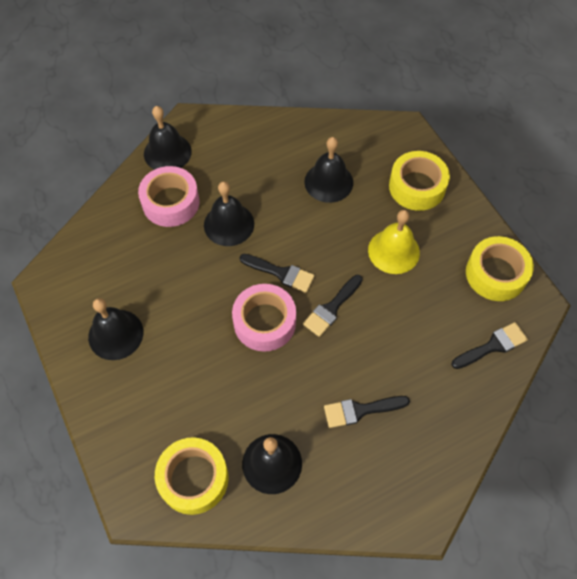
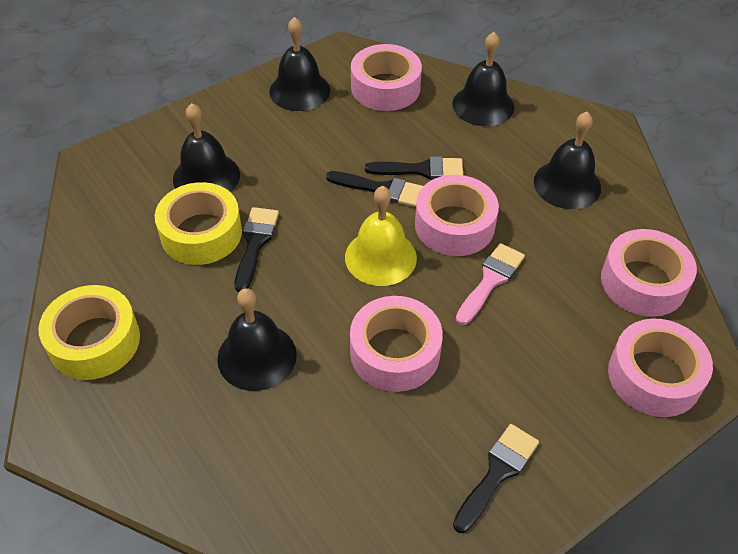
pink brush: 0 -> 1
pink tape: 2 -> 5
yellow tape: 3 -> 2

